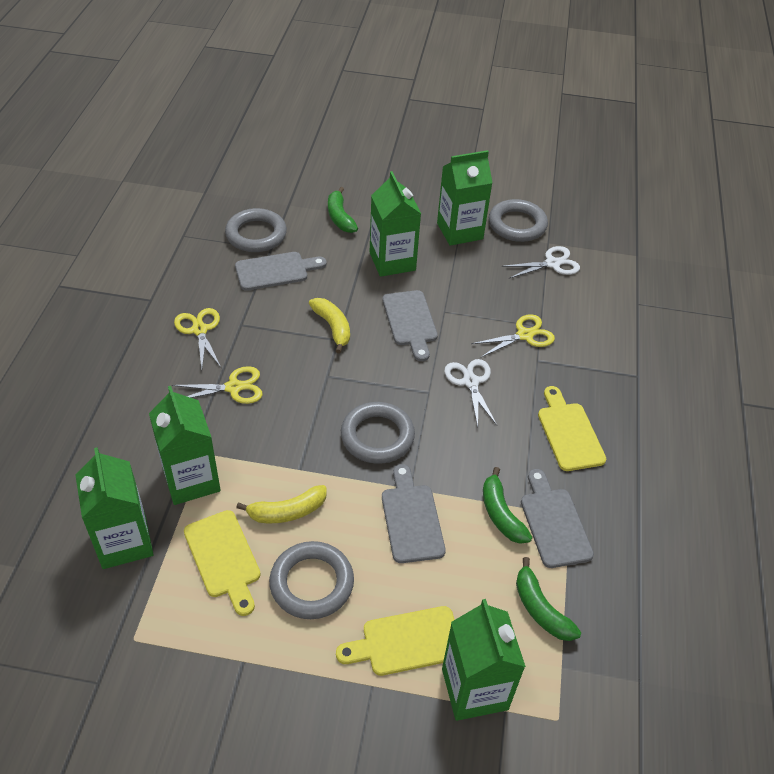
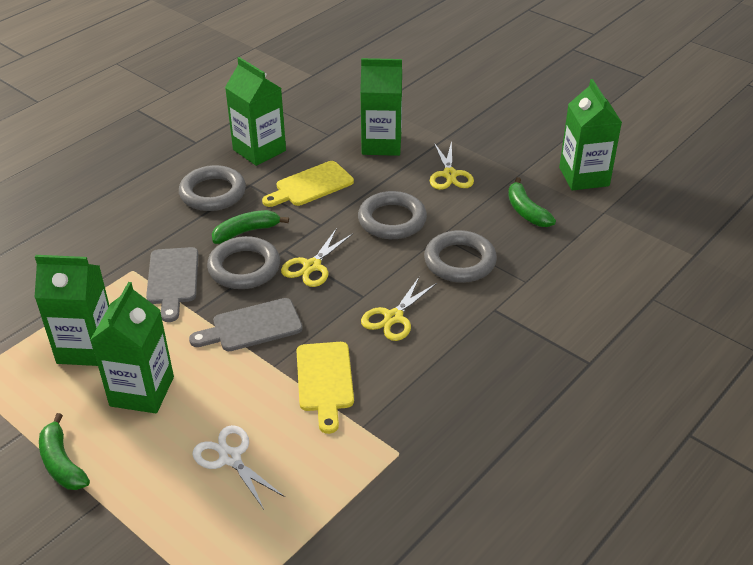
grey cutting board: 4 -> 2
white scissors: 2 -> 1
yellow banana: 2 -> 0
yellow cutting board: 3 -> 2

